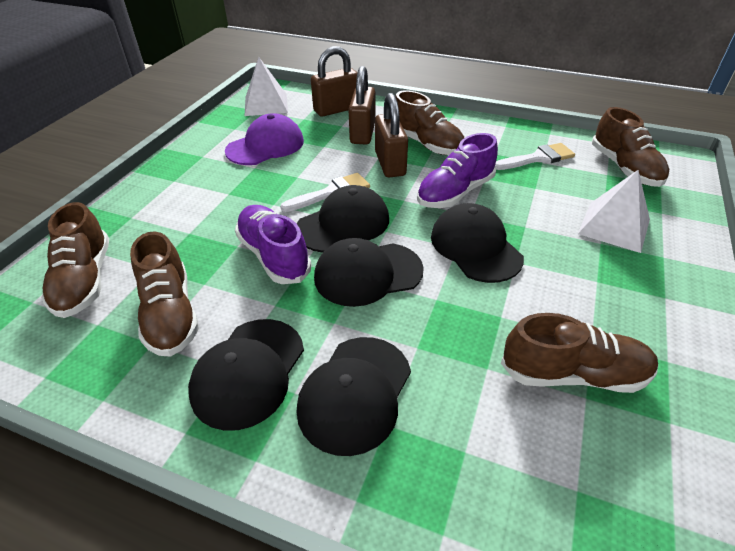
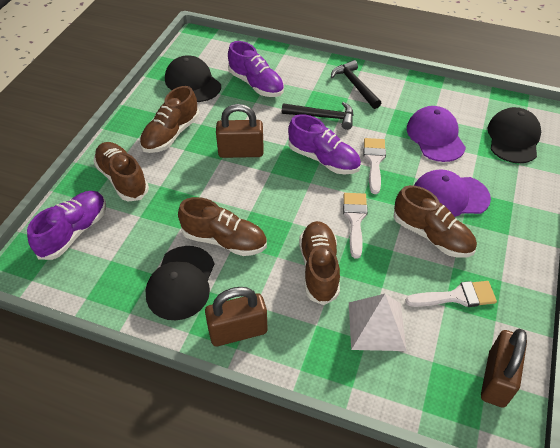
black cap: 5 -> 3
black hammer: 0 -> 2
purple cap: 1 -> 2
purple shoe: 2 -> 3
white brush: 2 -> 3
white pyramid: 2 -> 1

